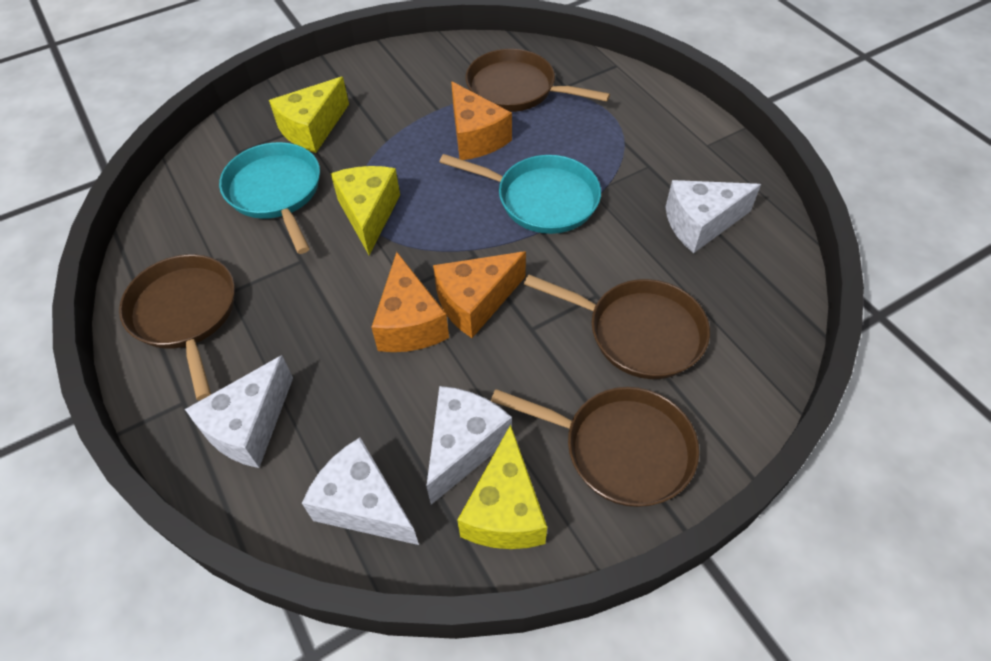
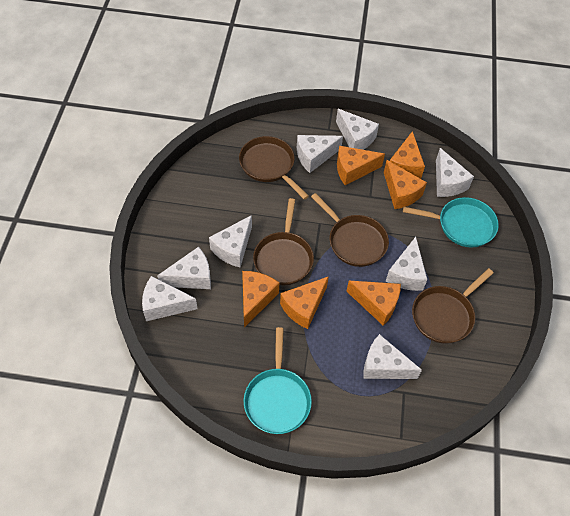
orange cheese: 3 -> 6
white cheese: 4 -> 8
yellow cheese: 3 -> 0

